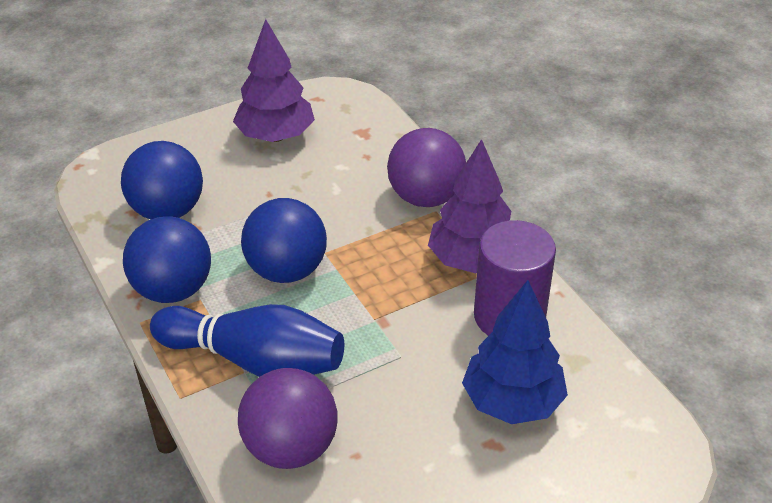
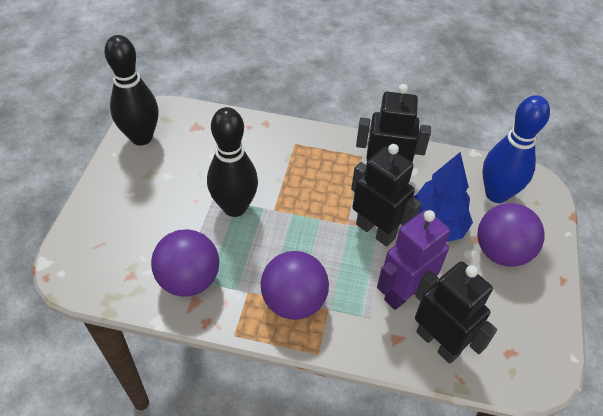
black bowling pin: 0 -> 2
black robot: 0 -> 3
blue ball: 3 -> 0
purple ball: 2 -> 3
purple cylinder: 1 -> 0
purple robot: 0 -> 1
purple tree: 2 -> 0

